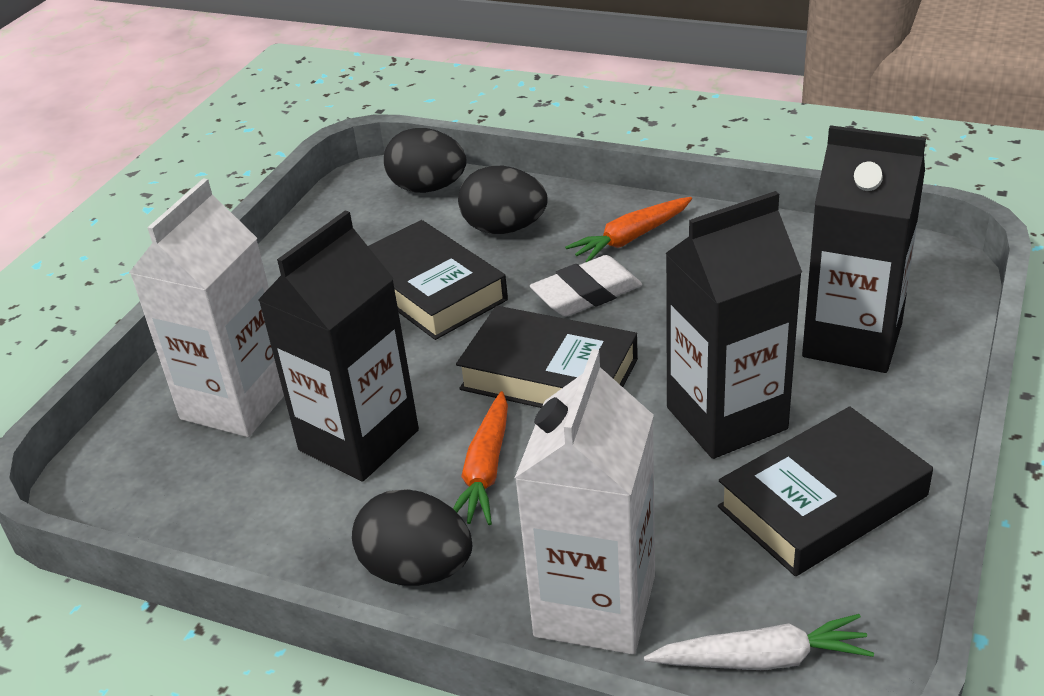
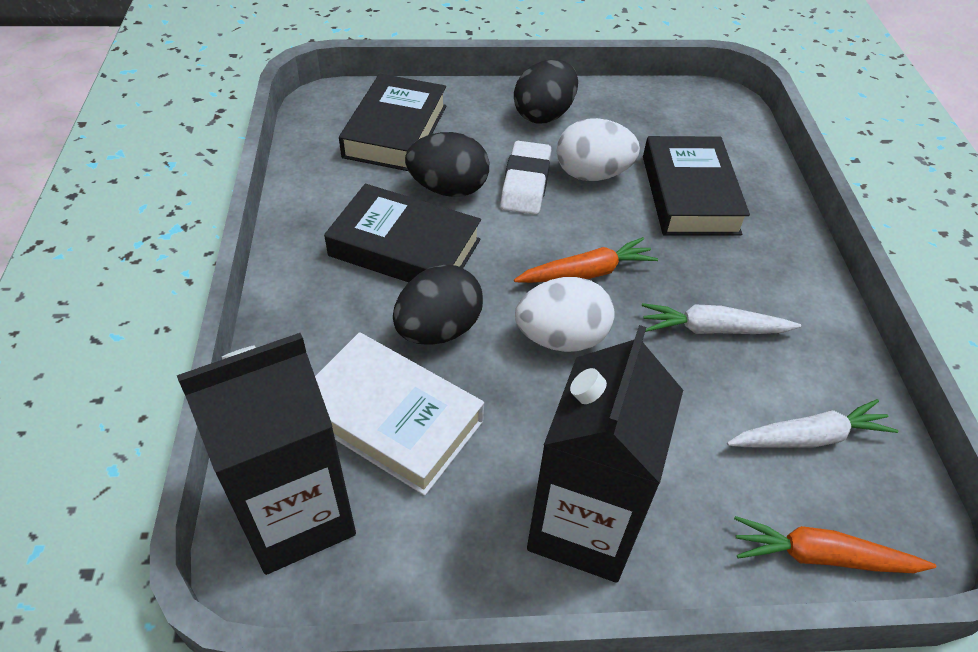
black carton: 3 -> 2
white book: 0 -> 1
white carrot: 1 -> 2
white carton: 2 -> 0
white egg: 0 -> 2

